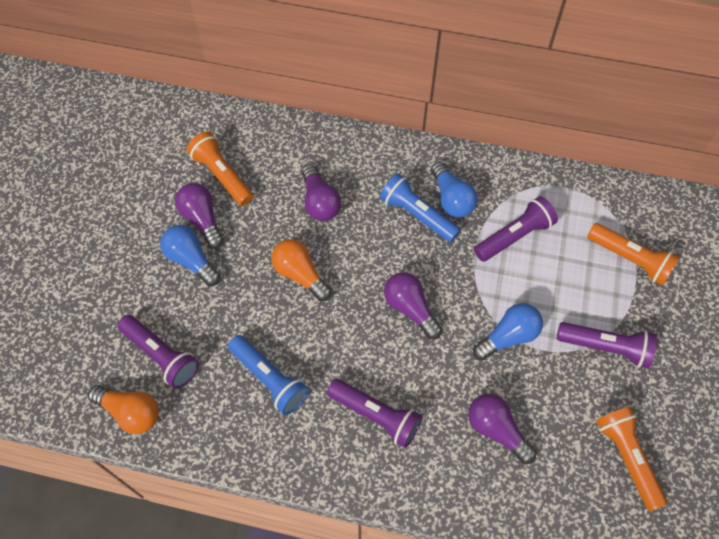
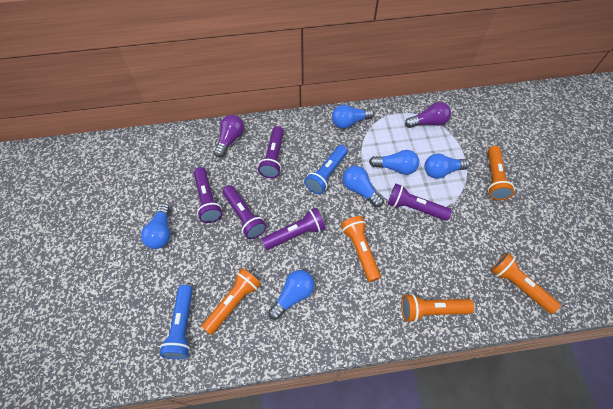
blue light bulb: 3 -> 6
orange flashlight: 3 -> 5
orange light bulb: 2 -> 0
purple flashlight: 4 -> 5
purple light bulb: 4 -> 2

